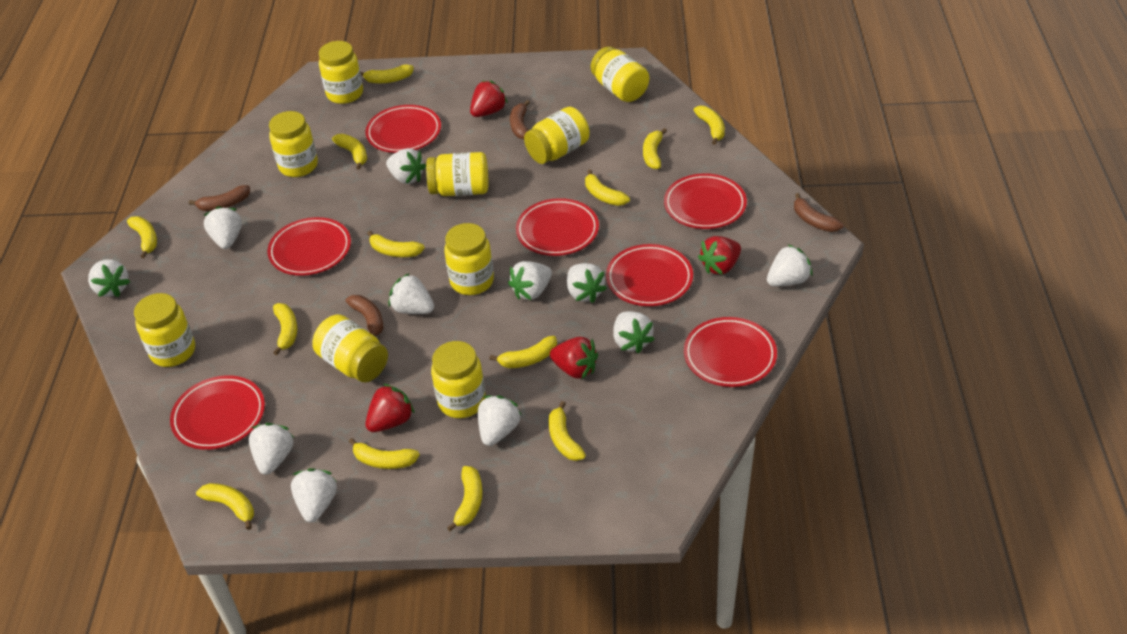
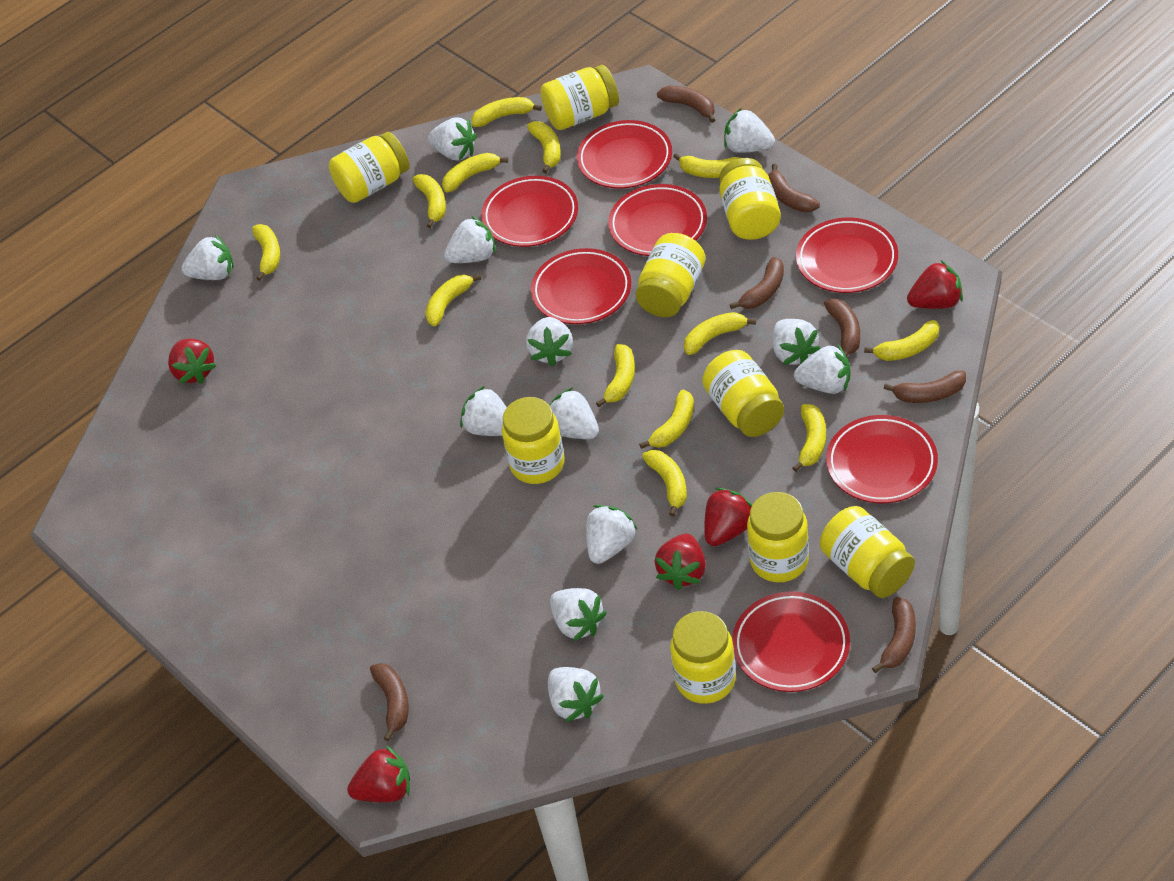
brown banana: 4 -> 7
red strawberry: 4 -> 5
white strawberry: 11 -> 12

